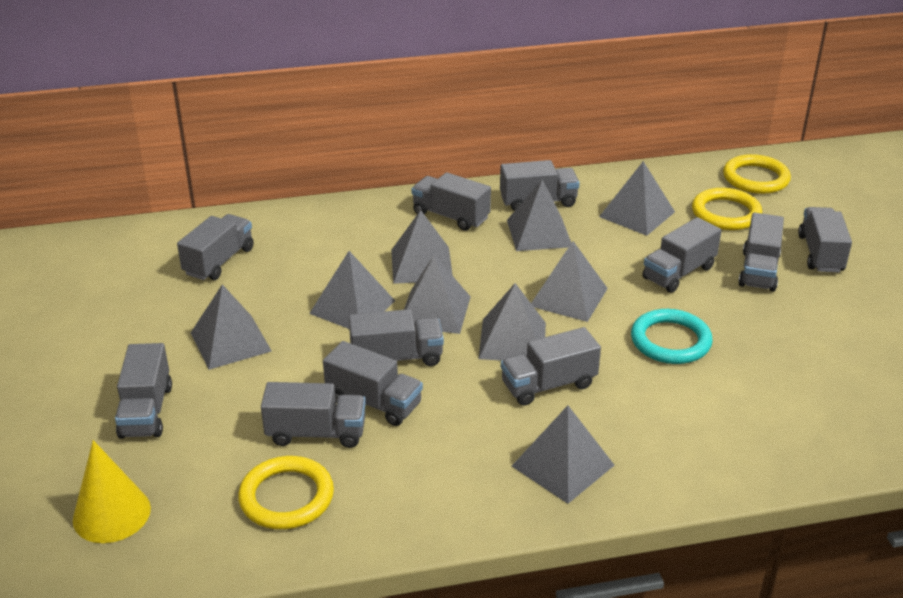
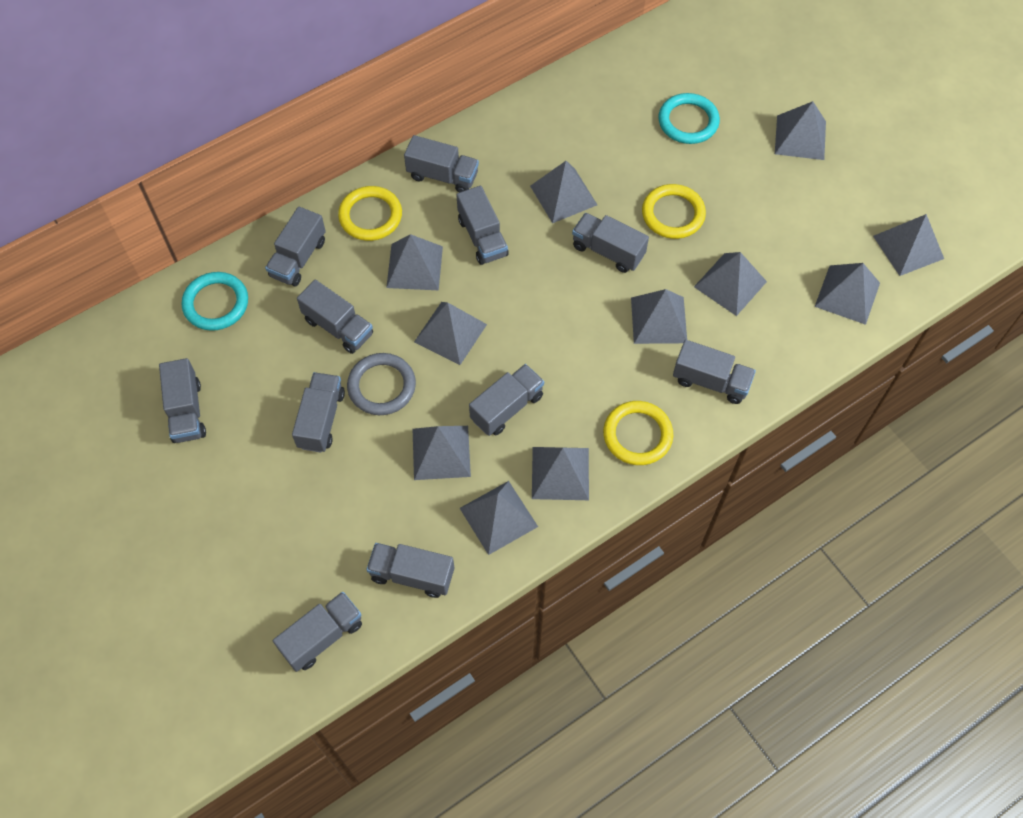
grey pyramid: 9 -> 11
grey ring: 0 -> 1
turquoise ring: 1 -> 2
yellow cone: 1 -> 0

